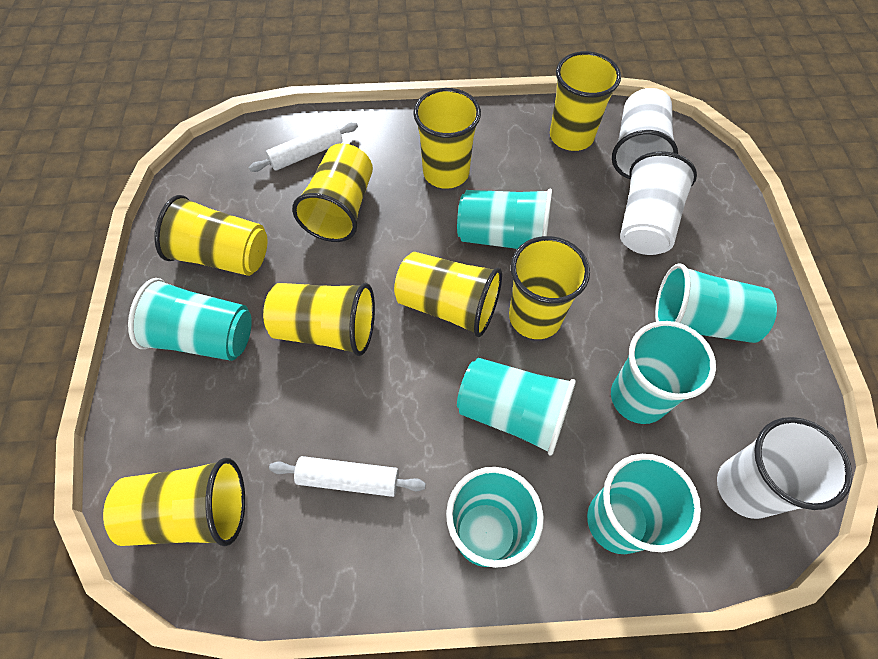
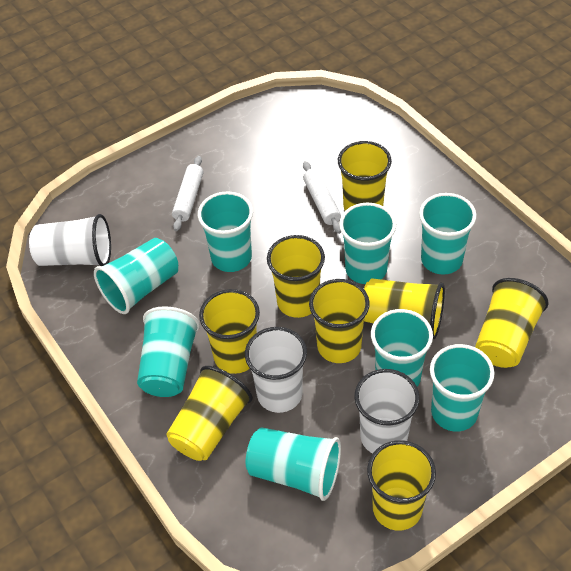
turquoise cup: 7 -> 8

